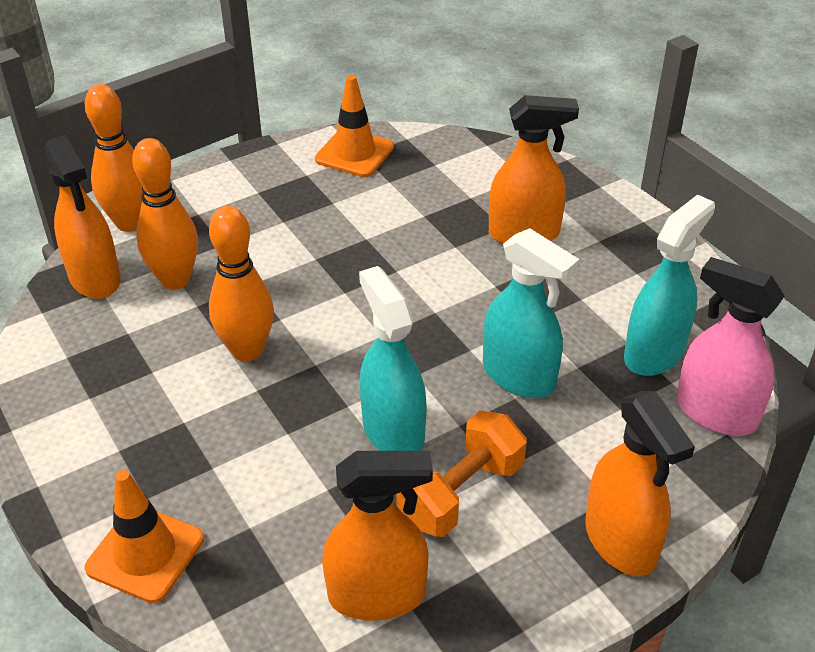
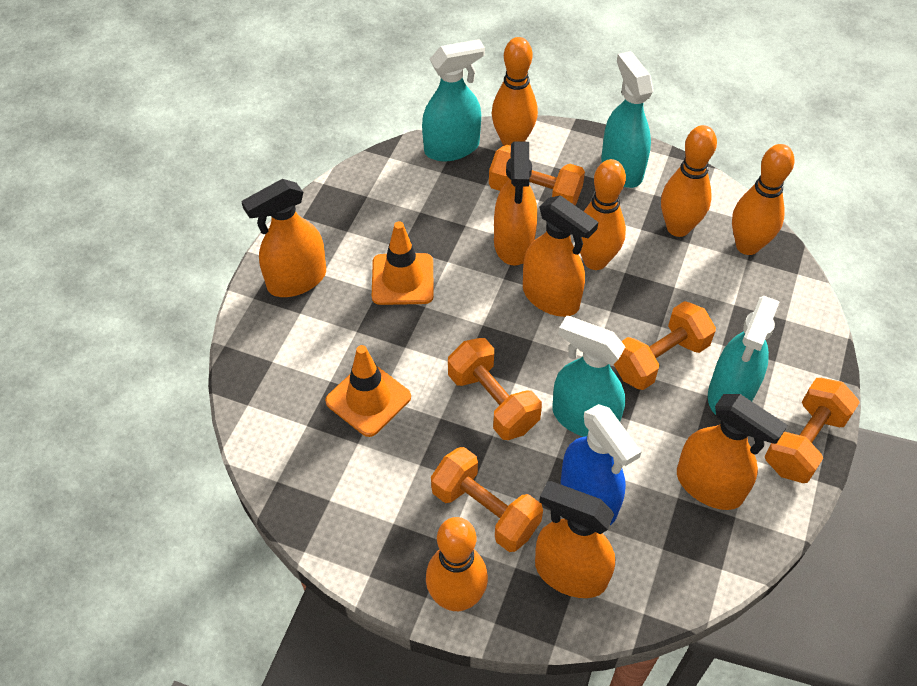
blue spray bottle: 0 -> 1
orange bowling pin: 3 -> 5
orange dumbbell: 1 -> 5
orange spray bottle: 4 -> 5
pink spray bottle: 1 -> 0
turquoise spray bottle: 3 -> 4

